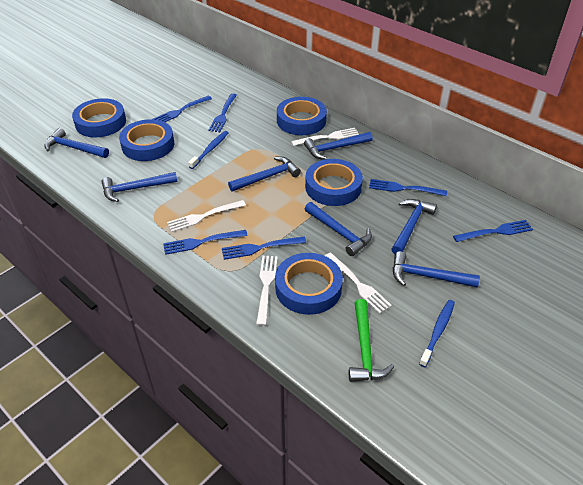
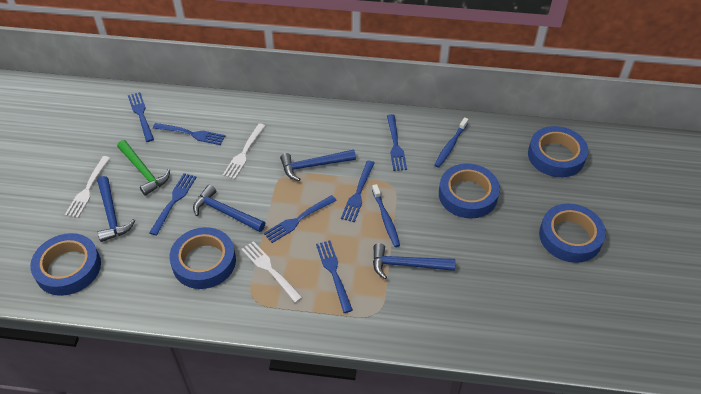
blue fork: 6 -> 7
blue hammer: 7 -> 4
white fork: 4 -> 3

